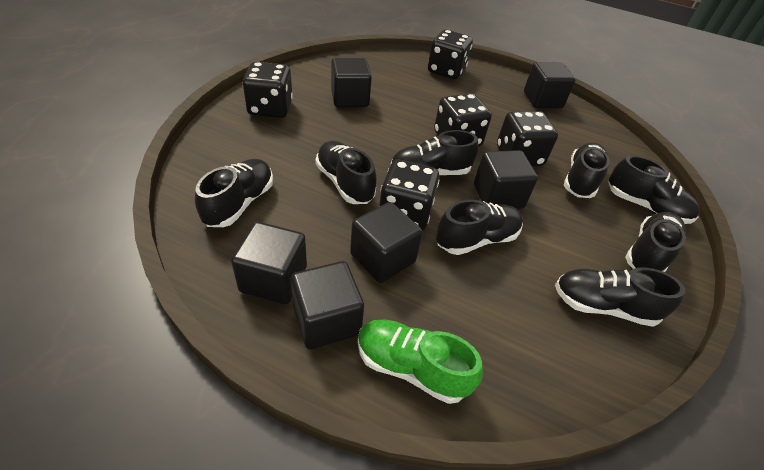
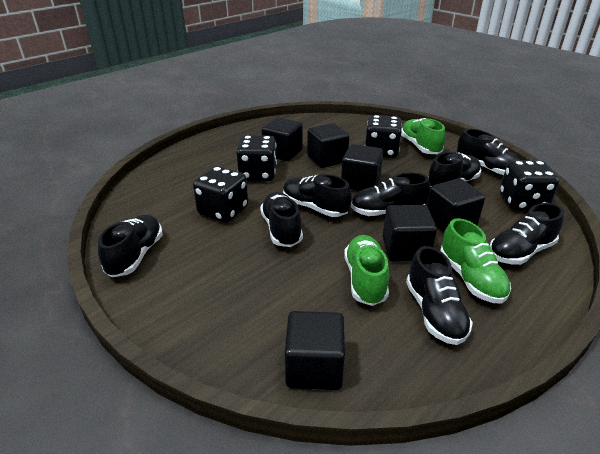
black dice: 5 -> 4
green shoe: 1 -> 3

